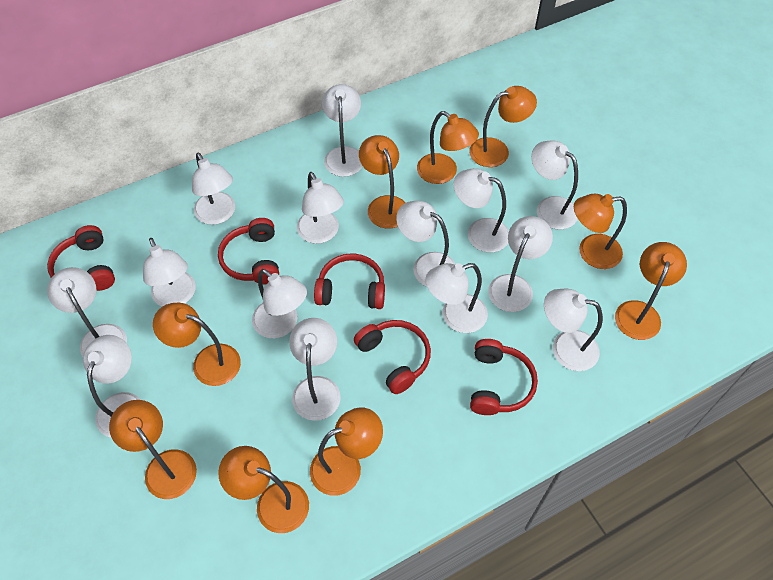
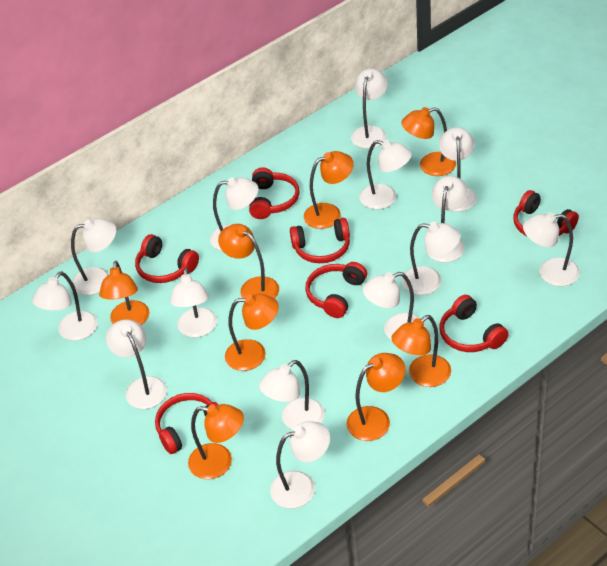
orange lamp: 9 -> 8
red headphones: 5 -> 7

